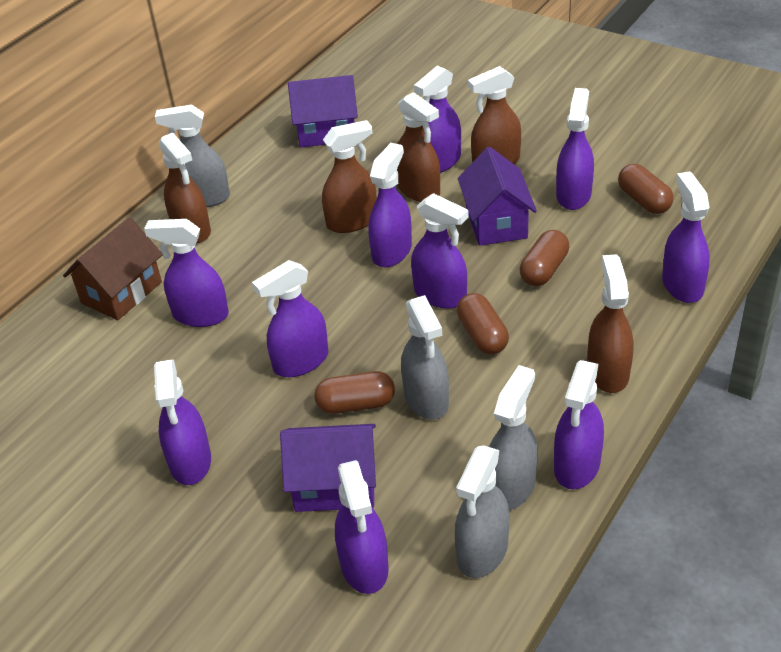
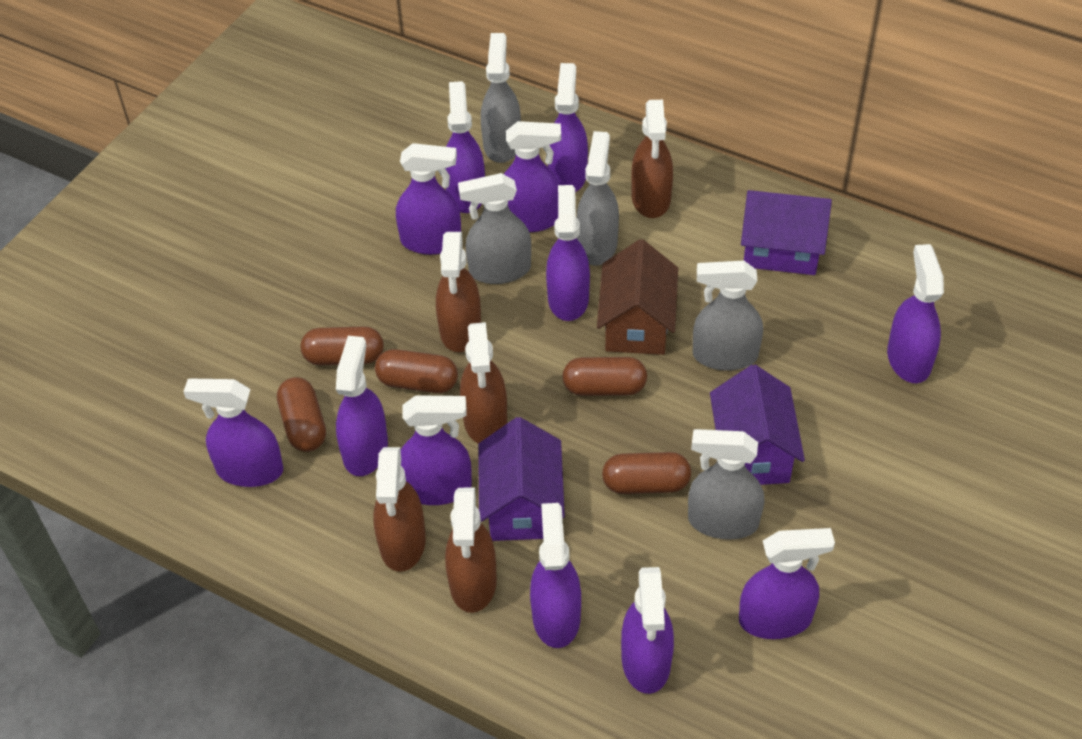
brown capsule: 4 -> 5
grey spray bottle: 4 -> 5
purple spray bottle: 10 -> 12

